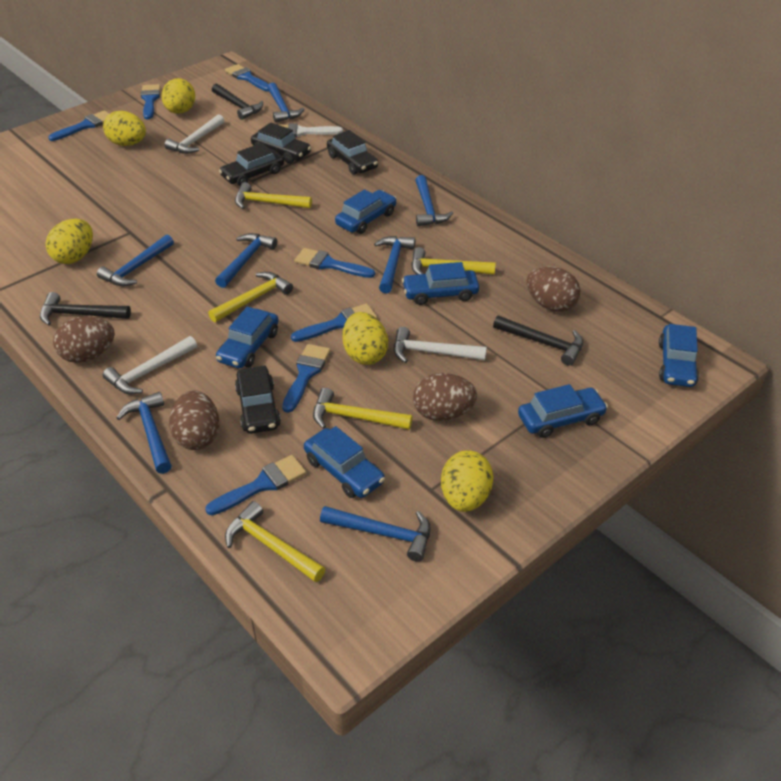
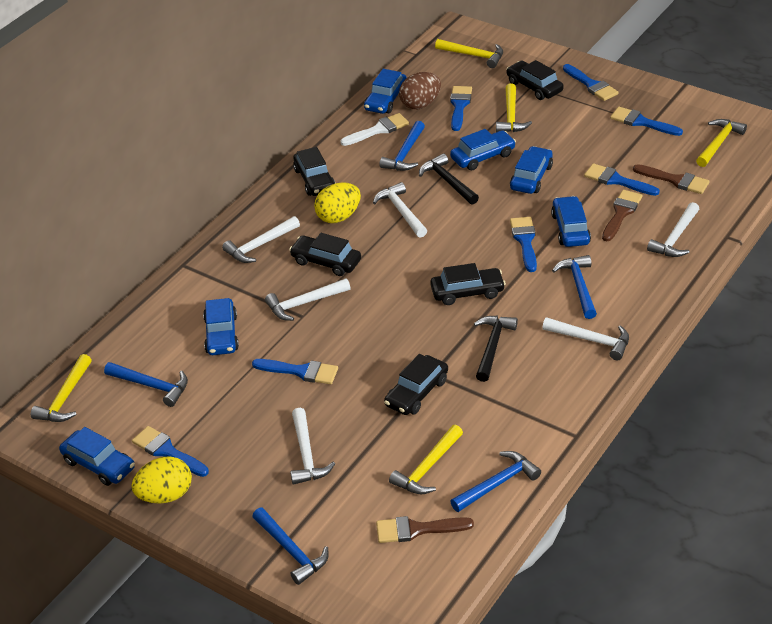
black car: 4 -> 5
black hammer: 3 -> 2
blue hammer: 7 -> 5
brown brush: 0 -> 3
brown egg: 4 -> 1
white hammer: 3 -> 6
yellow egg: 5 -> 2

